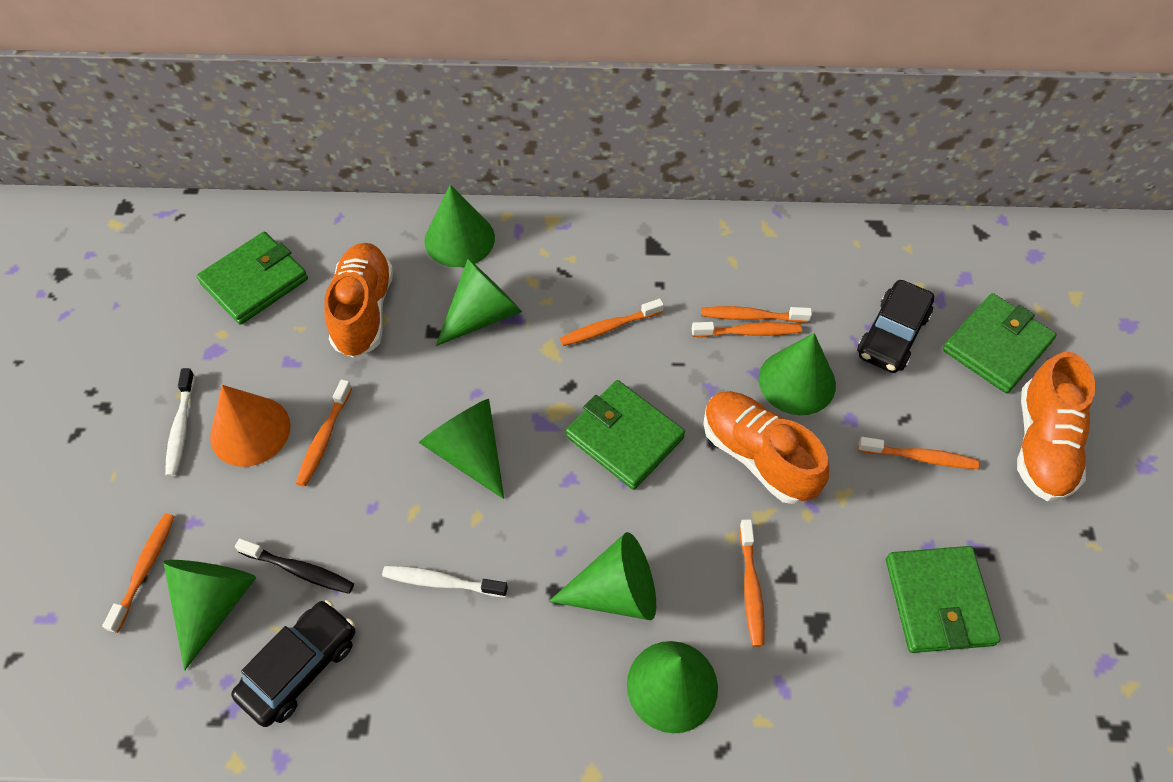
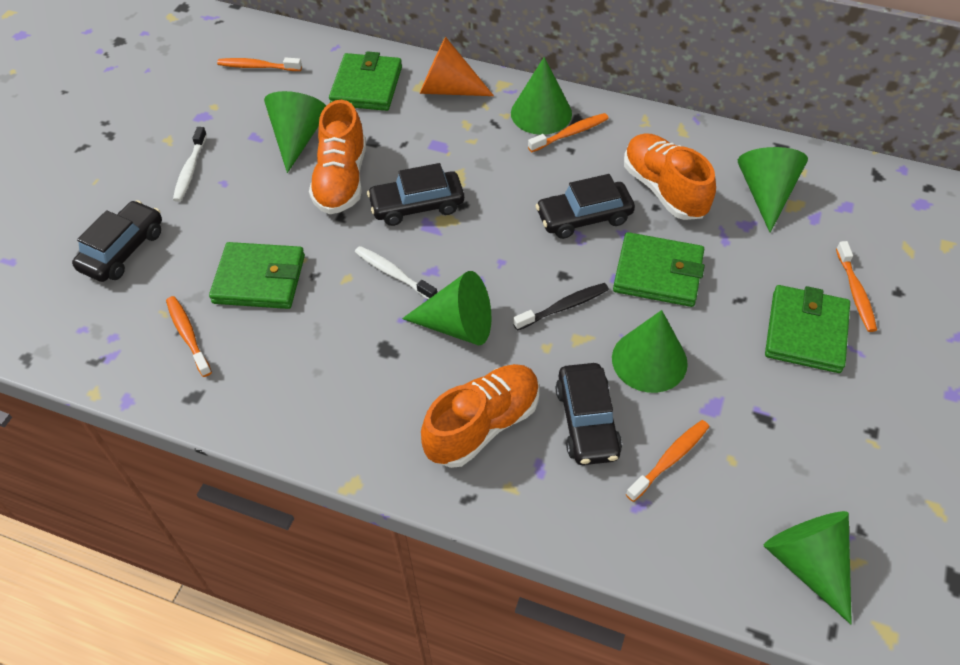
black car: 2 -> 4
green cone: 7 -> 6
orange toothbrush: 7 -> 5

